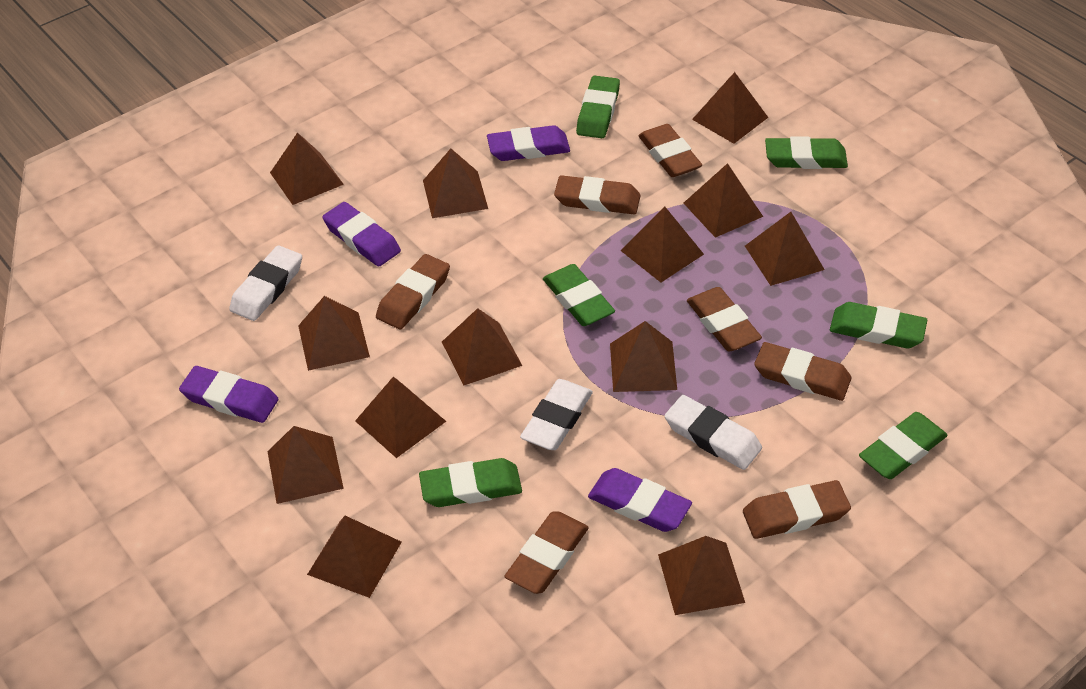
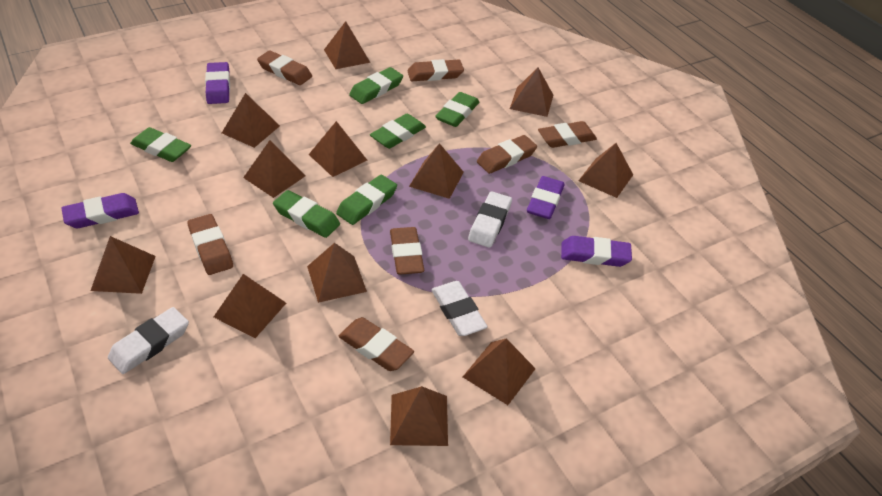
brown pyramid: 13 -> 12

